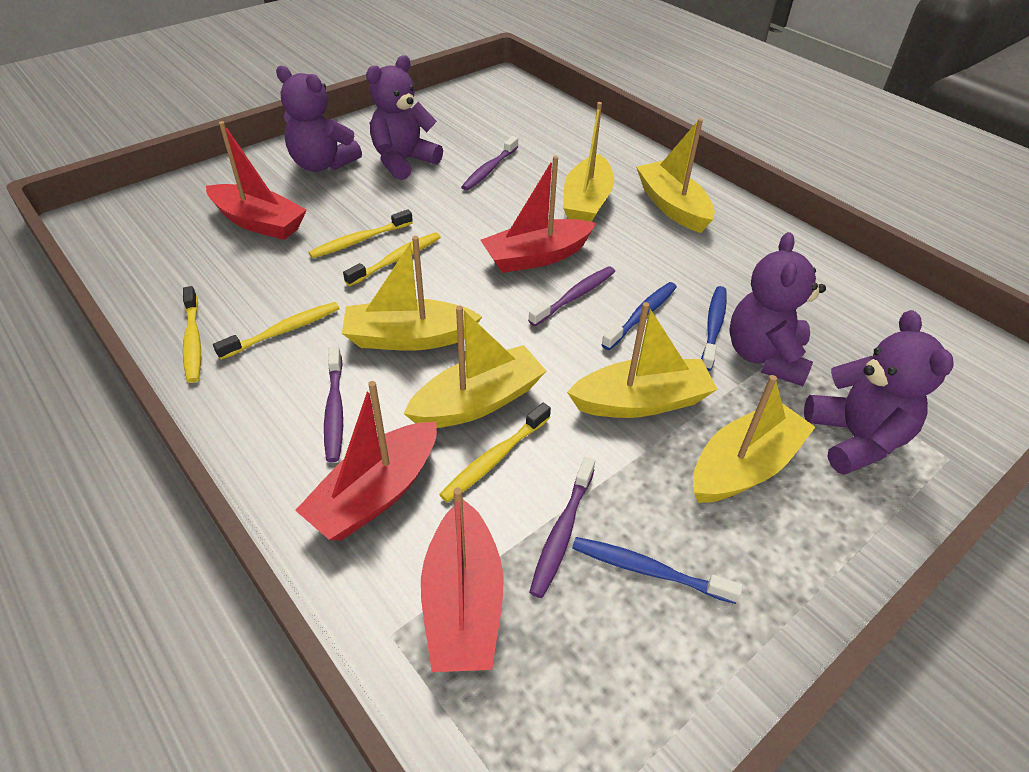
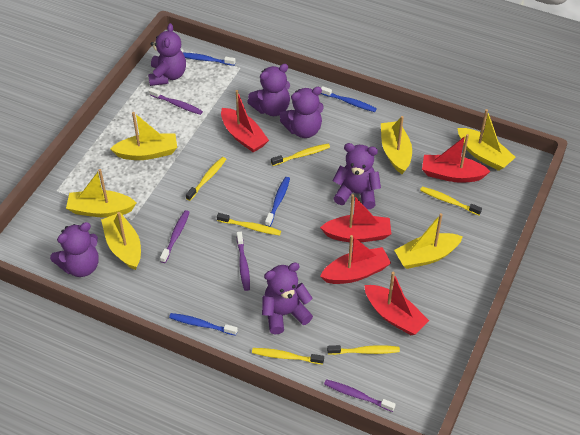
blue toothbrush: 3 -> 4
purple teddy bear: 4 -> 6
red boat: 4 -> 5
yellow toothbrush: 5 -> 6

